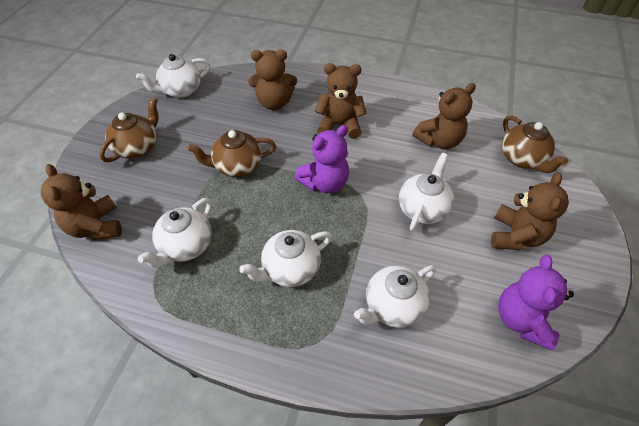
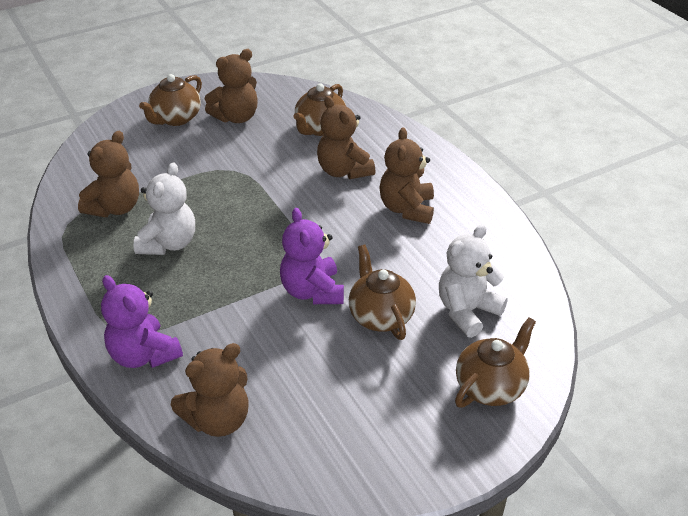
brown teapot: 3 -> 4
white teapot: 5 -> 0
white teddy bear: 0 -> 2

